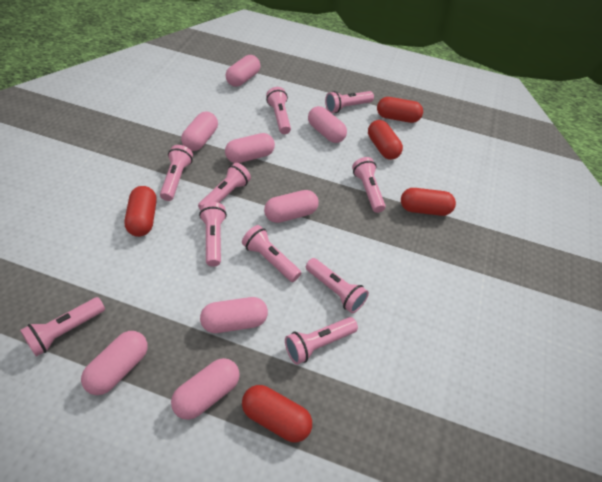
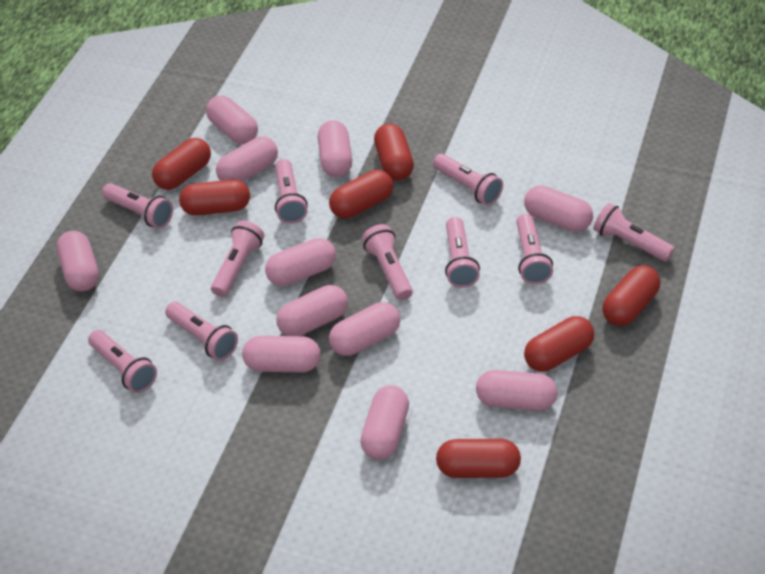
pink capsule: 8 -> 11
red capsule: 5 -> 7

